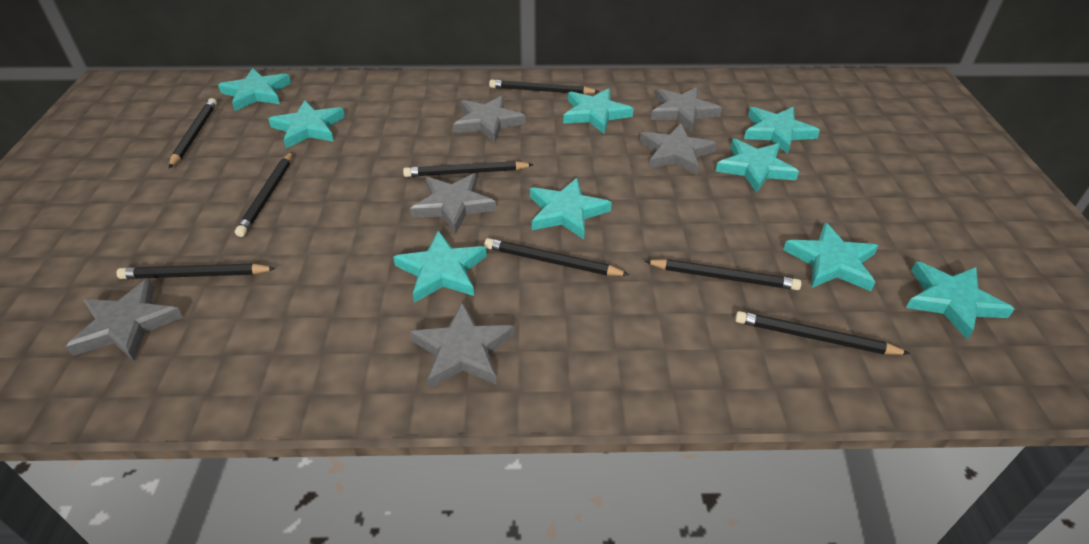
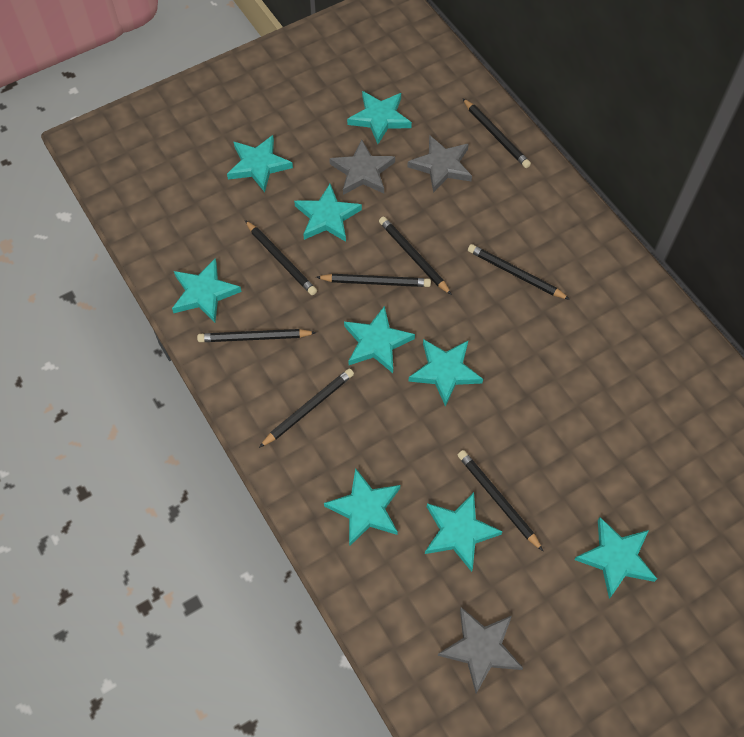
grey star: 6 -> 3

